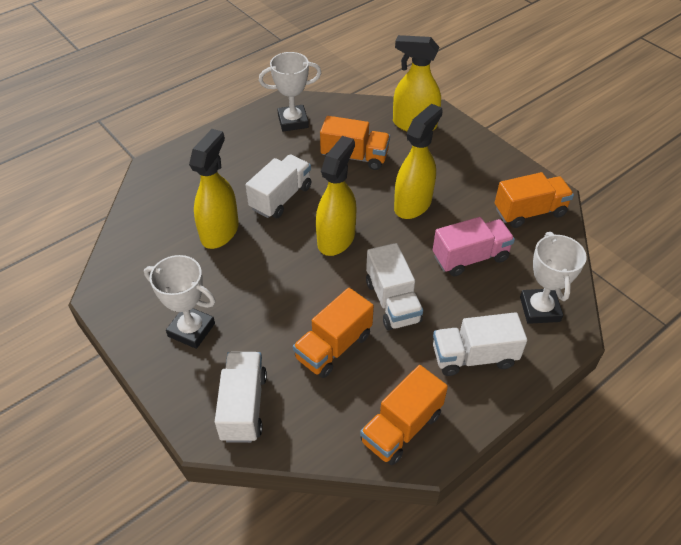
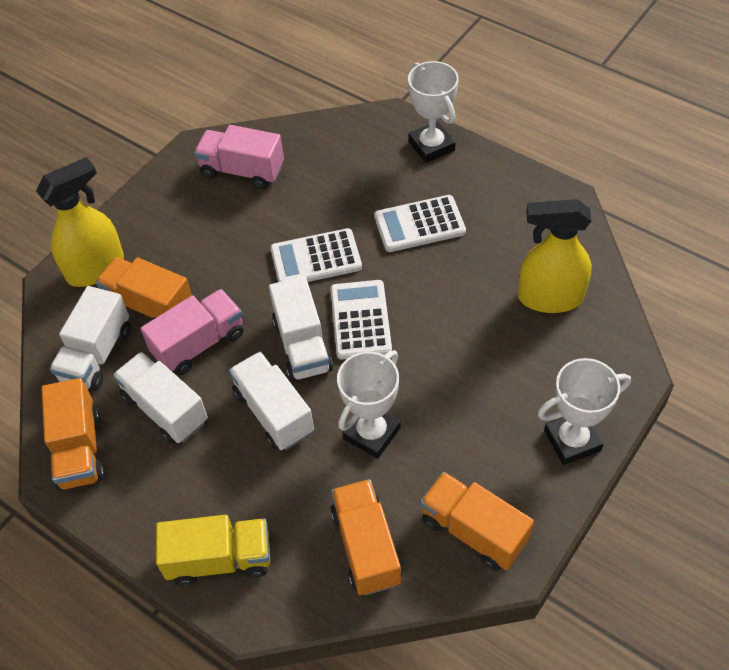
pink truck: 1 -> 2
white calculator: 0 -> 3
yellow spray bottle: 4 -> 2
yellow truck: 0 -> 1

